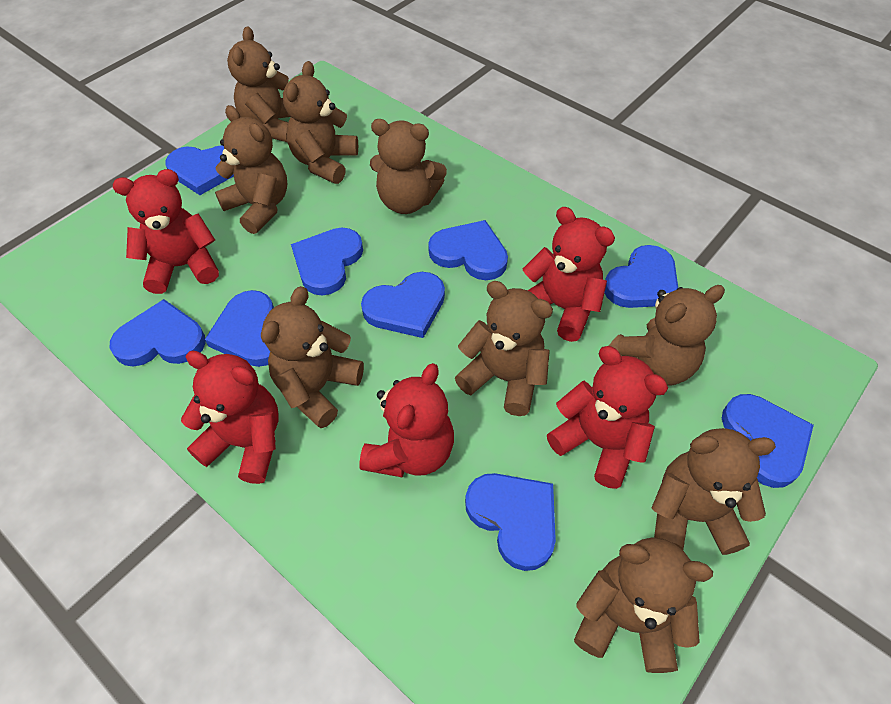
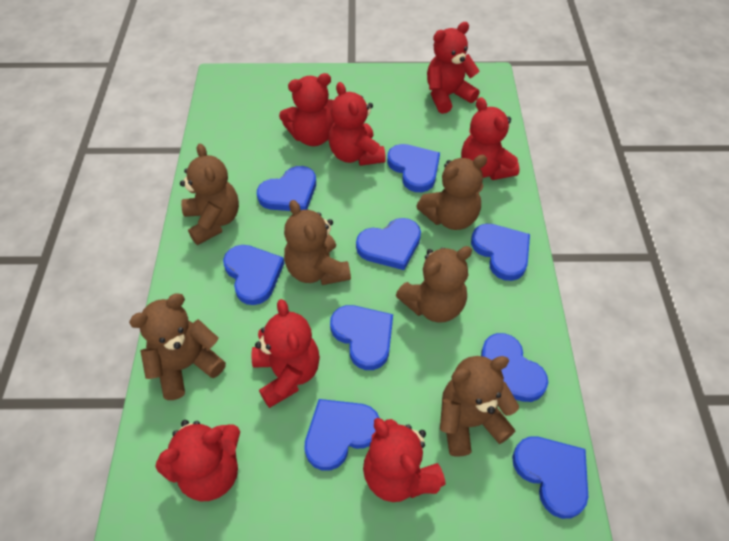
brown teddy bear: 9 -> 6
red teddy bear: 5 -> 7

